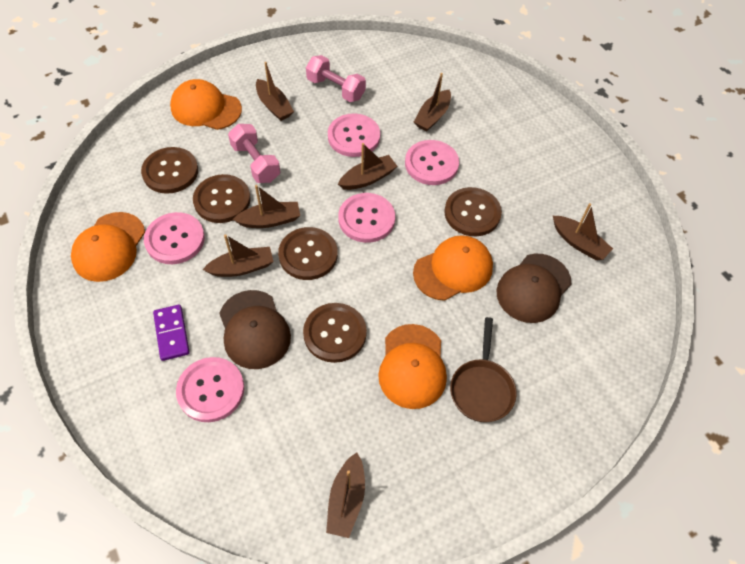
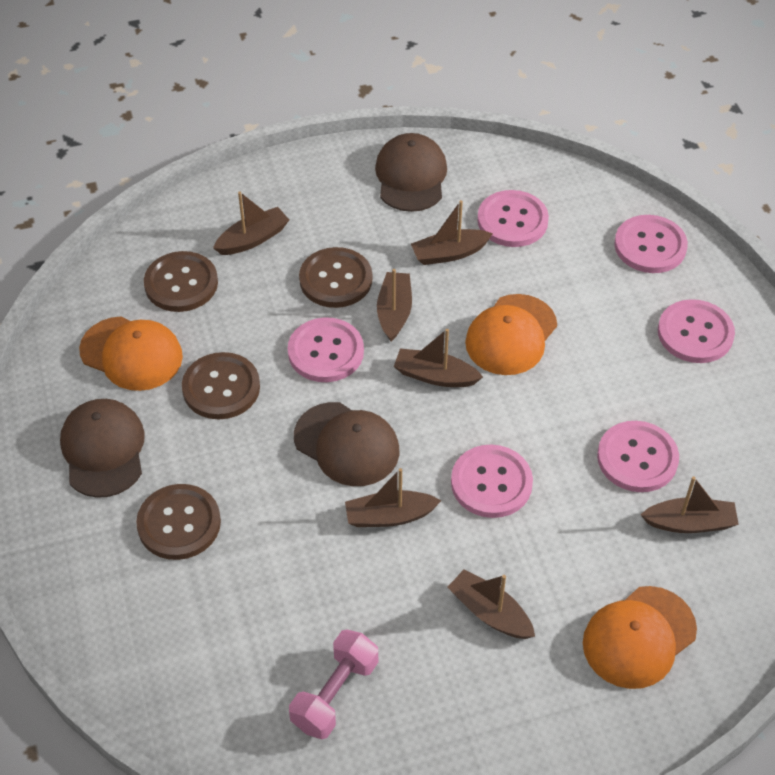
brown button: 5 -> 4
brown cap: 2 -> 3
brown pan: 1 -> 0
orange cap: 4 -> 3
pink button: 5 -> 6
pink dumbbell: 2 -> 1
purple domino: 1 -> 0

